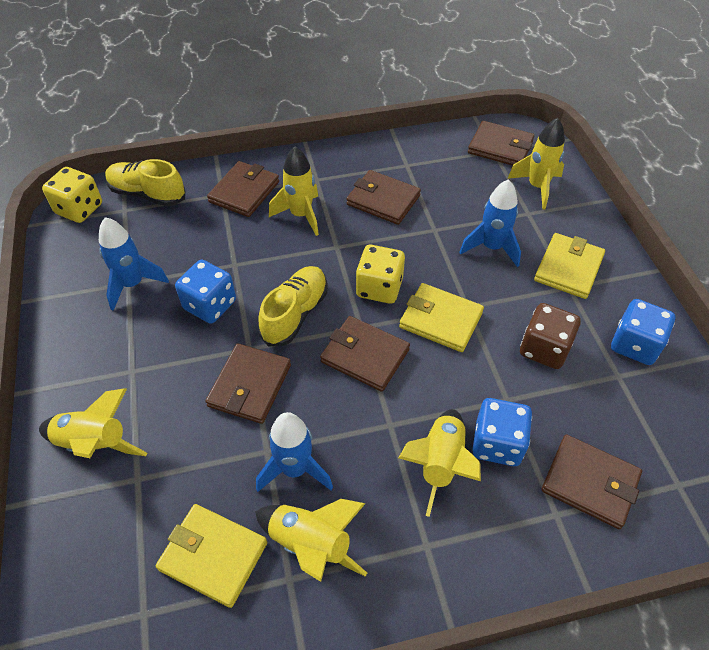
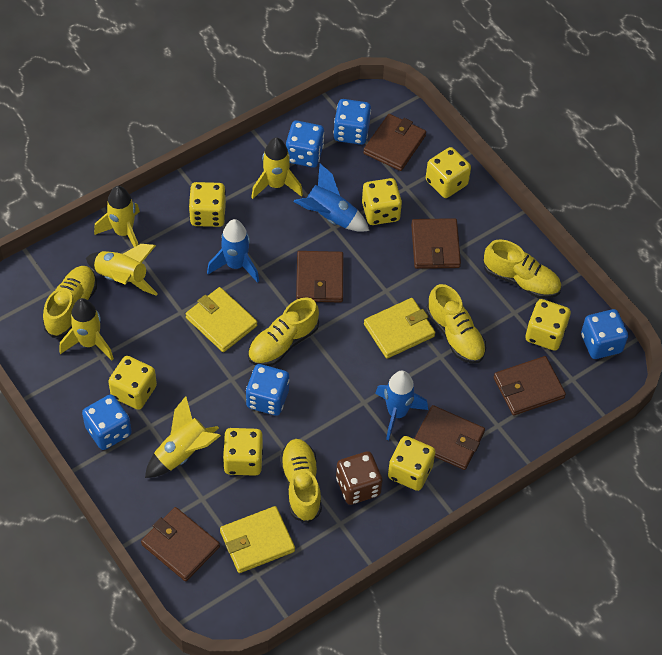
blue dice: 3 -> 5
yellow dice: 2 -> 7
yellow shoe: 2 -> 5

